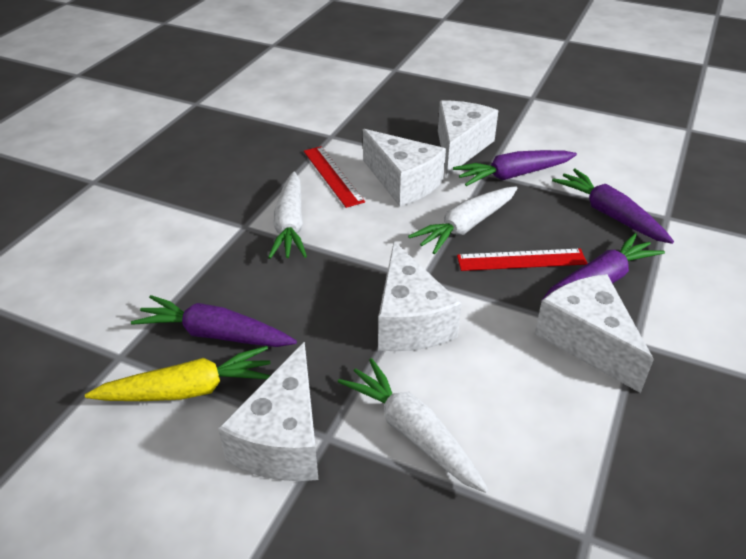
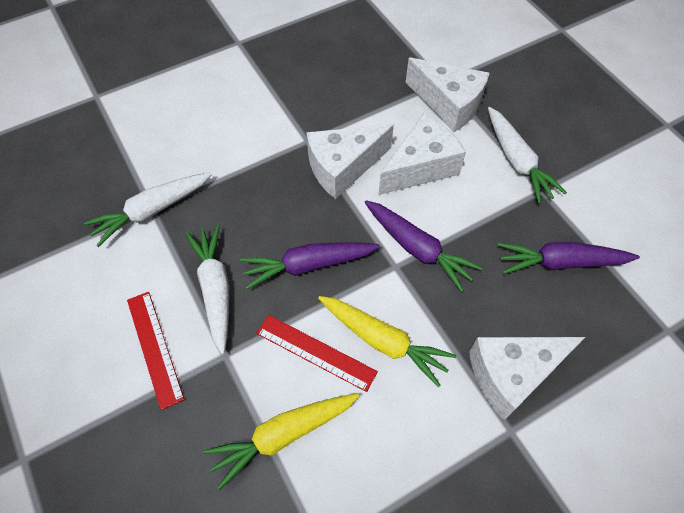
purple carrot: 4 -> 3
white cheese: 5 -> 4
yellow carrot: 1 -> 2

